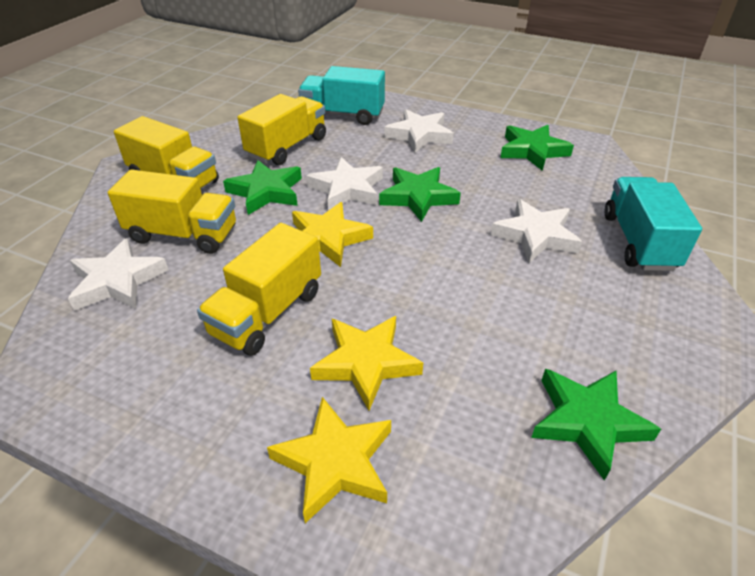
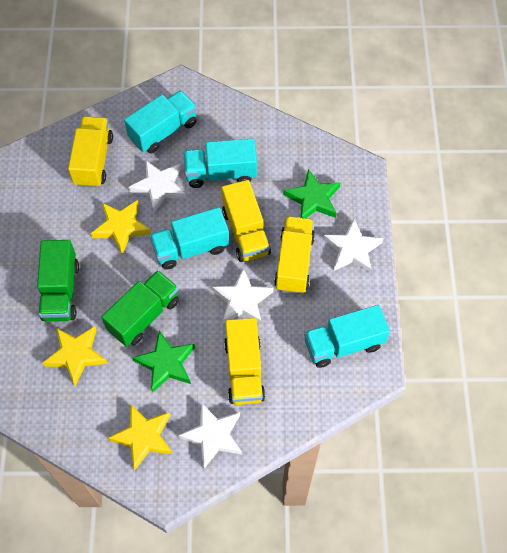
green star: 4 -> 2
green truck: 0 -> 2
turquoise truck: 2 -> 4

